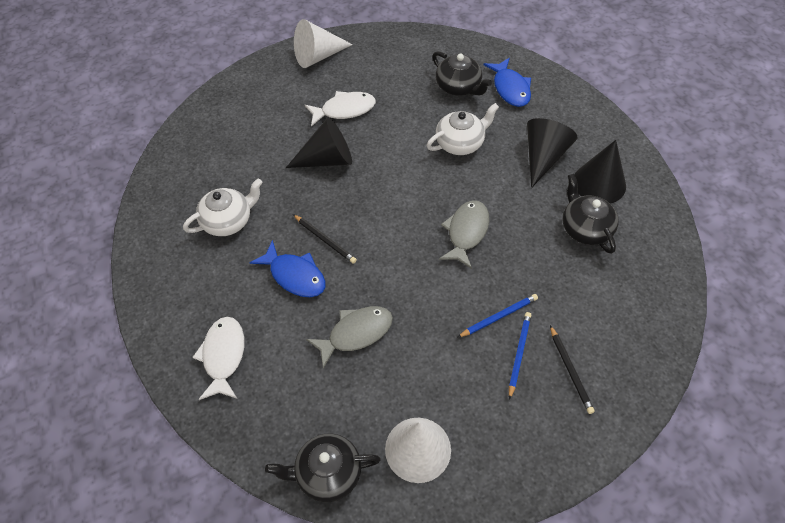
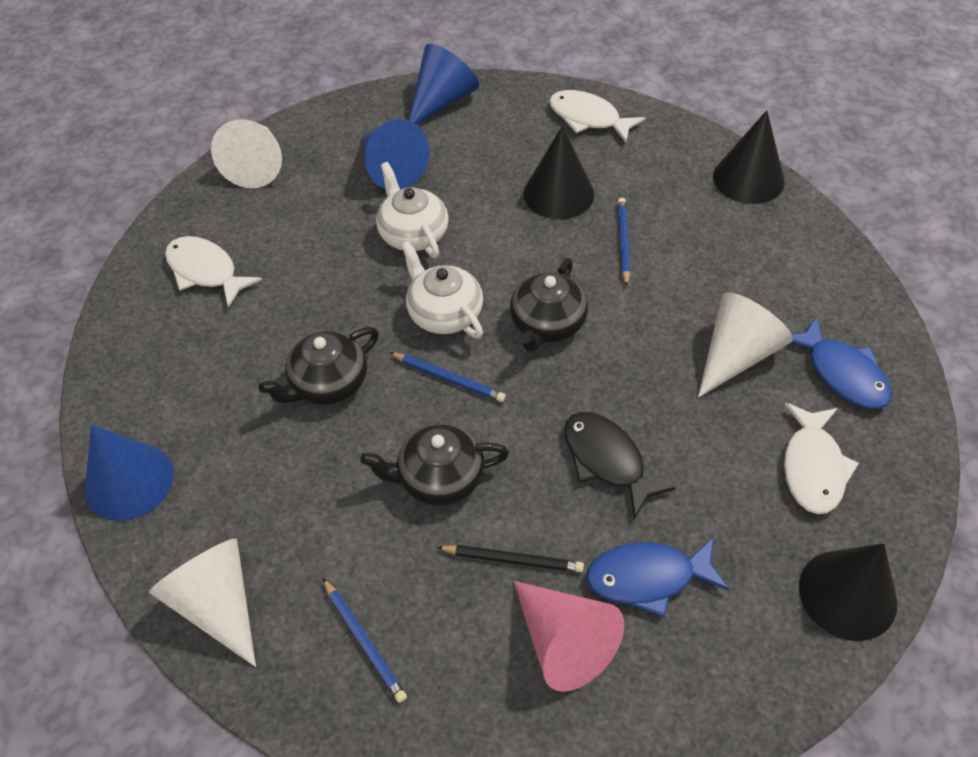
black fish: 0 -> 1
black pencil: 2 -> 1
blue cone: 0 -> 3
blue pencil: 2 -> 3
grey fish: 2 -> 0
pink cone: 0 -> 1
white cone: 2 -> 3
white fish: 2 -> 3

